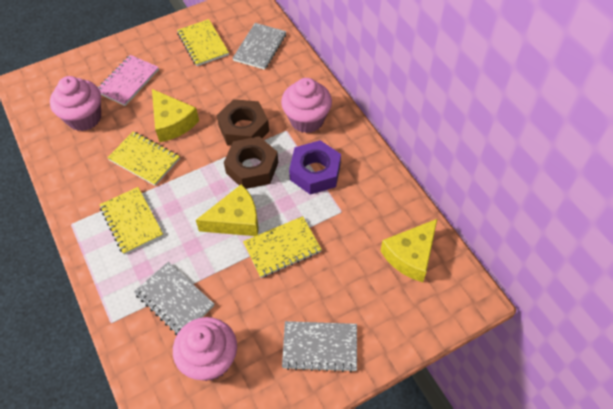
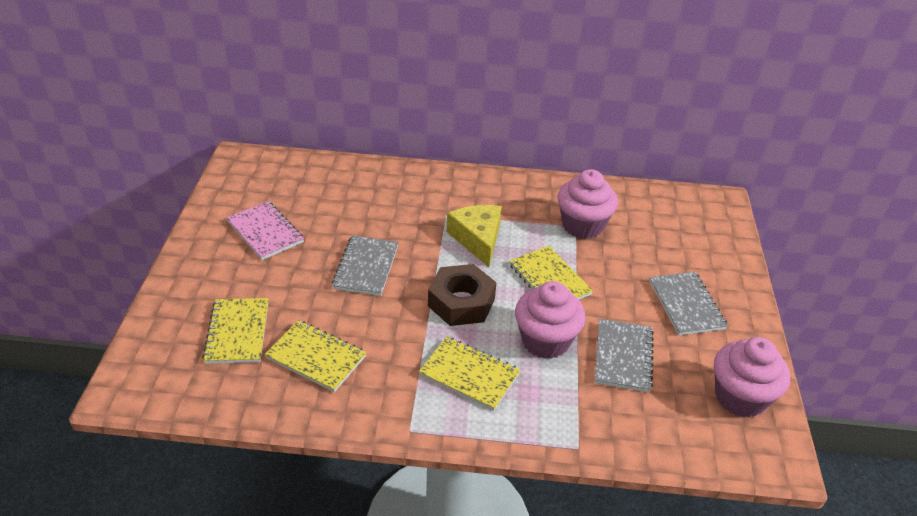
brown nut: 2 -> 1
purple nut: 1 -> 0
yellow cheese: 3 -> 1

